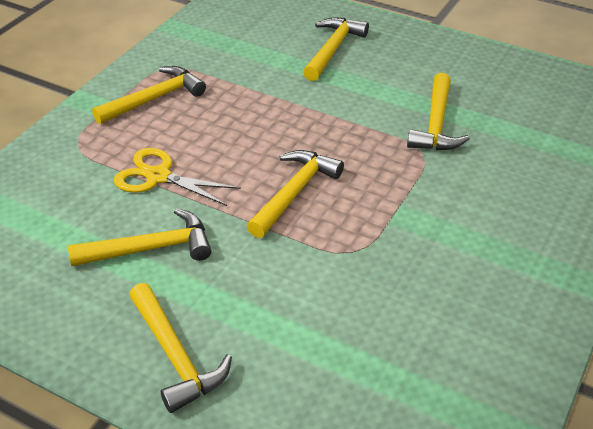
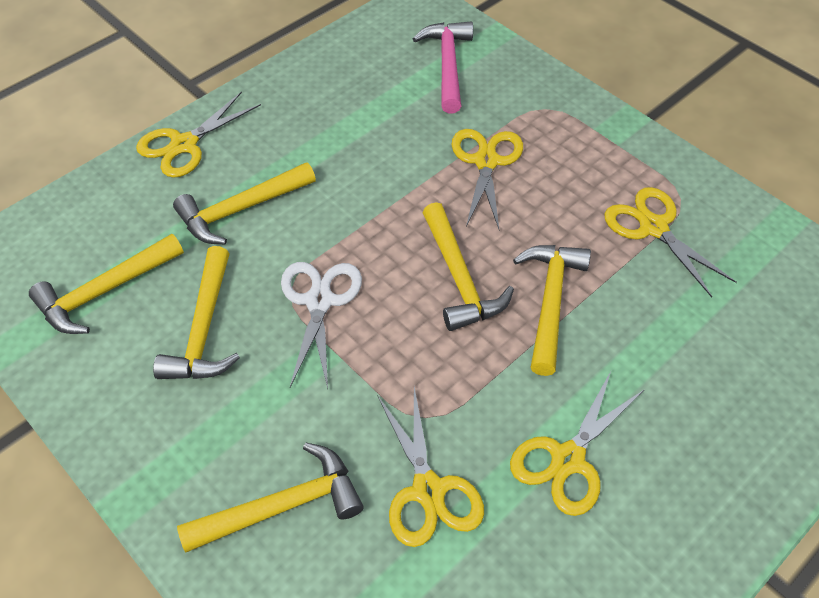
pink hammer: 0 -> 1
white scissors: 0 -> 1
yellow scissors: 1 -> 5

